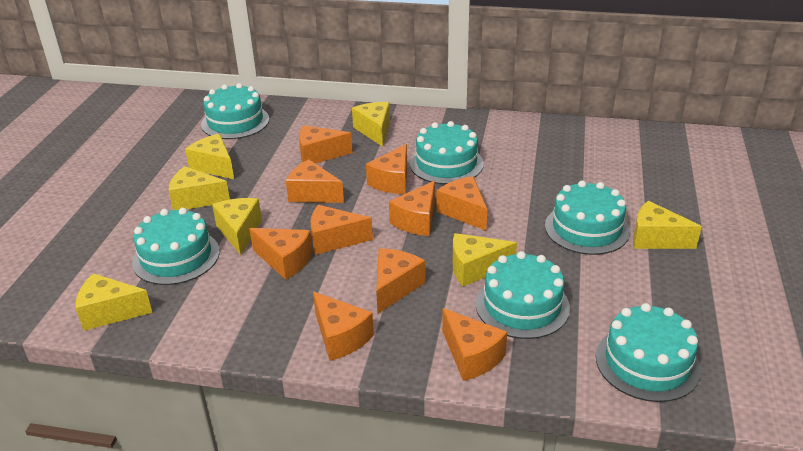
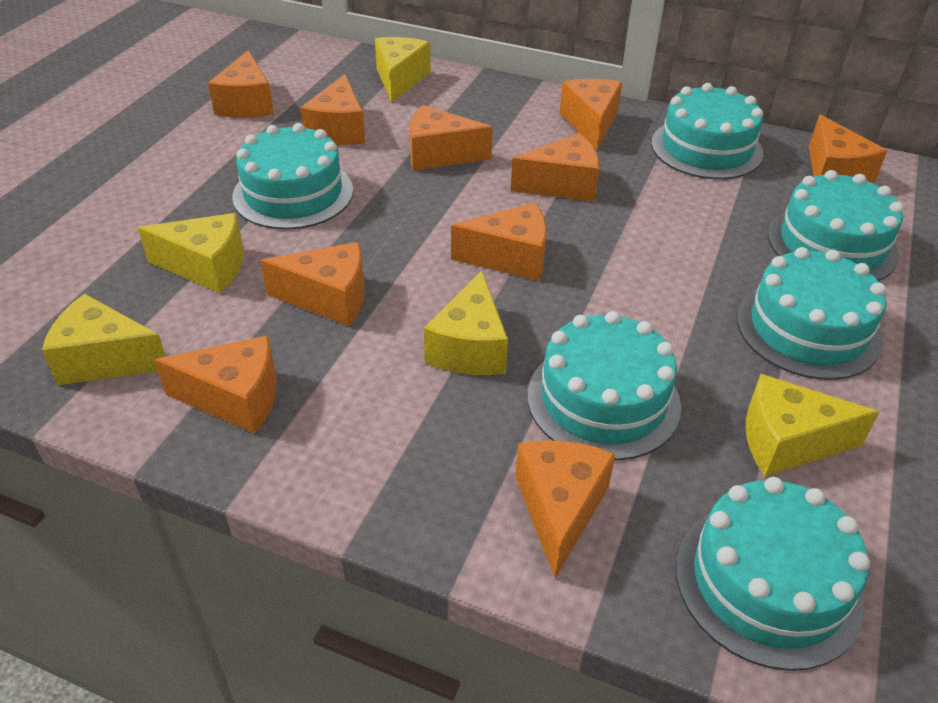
yellow cheese: 7 -> 5

